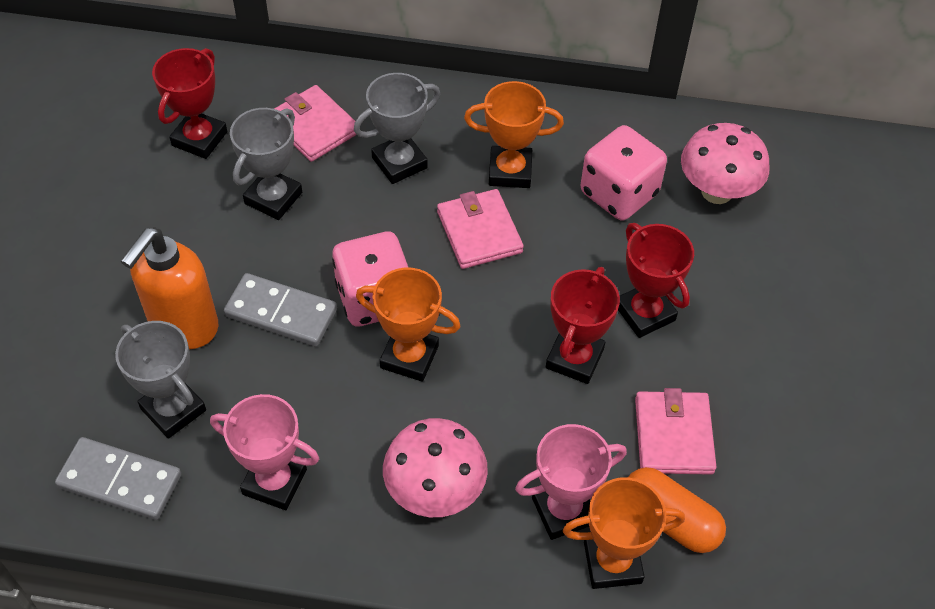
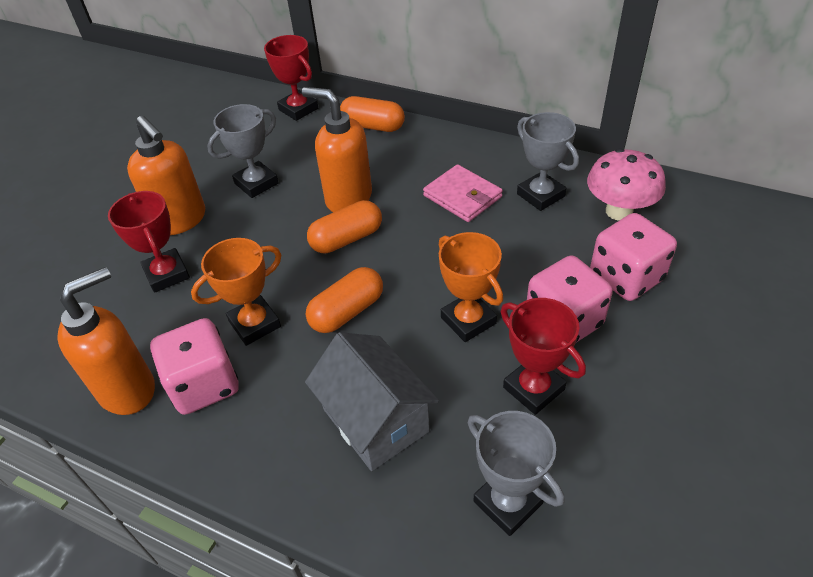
grey domino: 2 -> 0
grey house: 0 -> 1
orange capsule: 1 -> 3
orange soap dispenser: 1 -> 3
orange trophy: 3 -> 2
pink dice: 2 -> 3
pink mushroom: 2 -> 1
pink trophy: 2 -> 0
pink wallet: 3 -> 1

